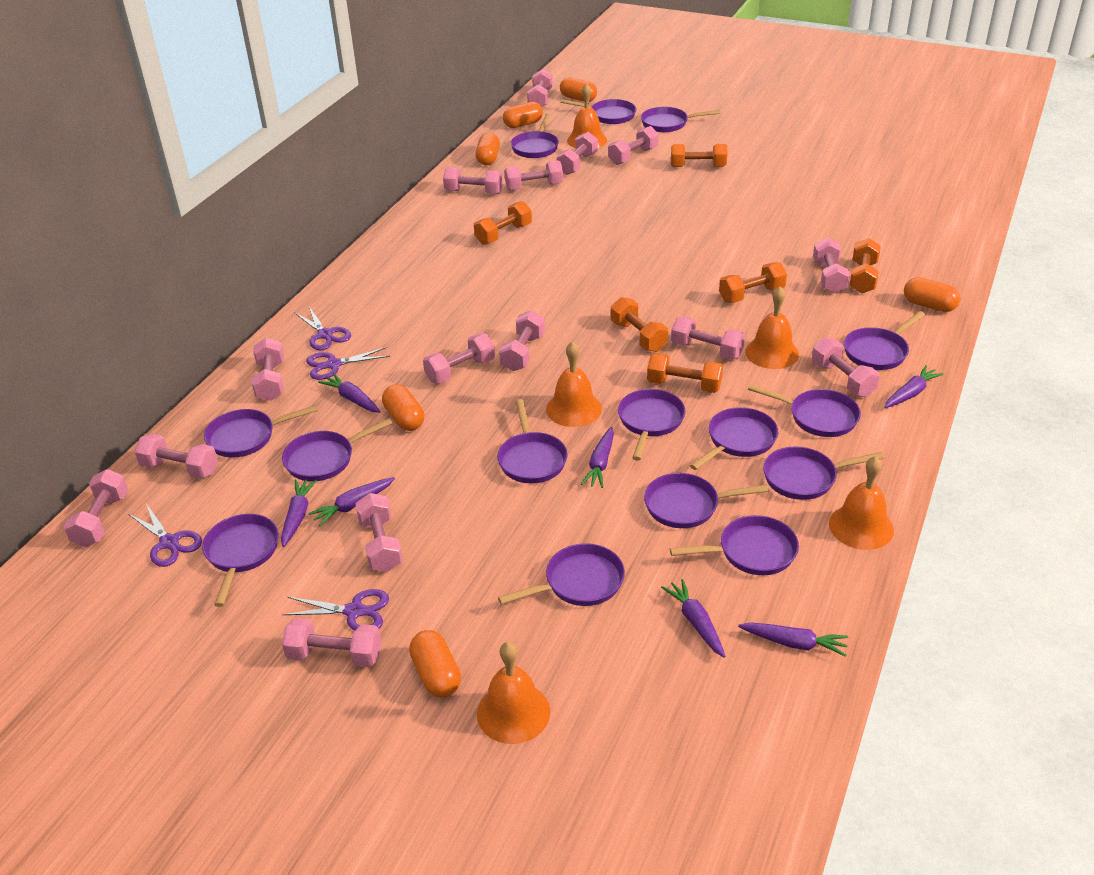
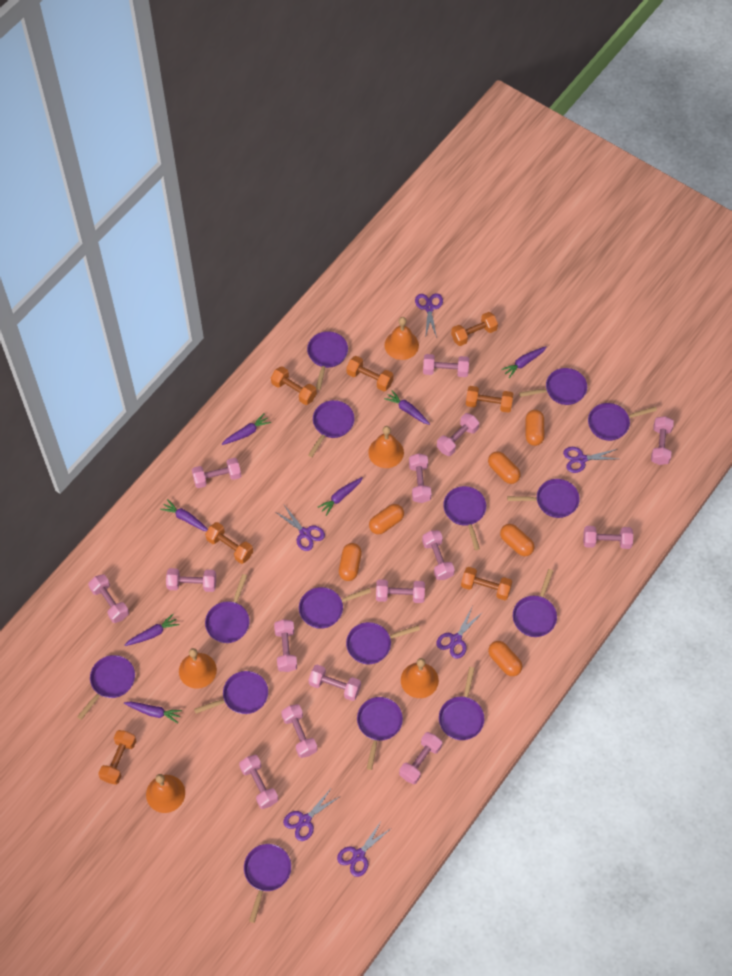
orange dumbbell: 6 -> 7
purple scissors: 4 -> 6

